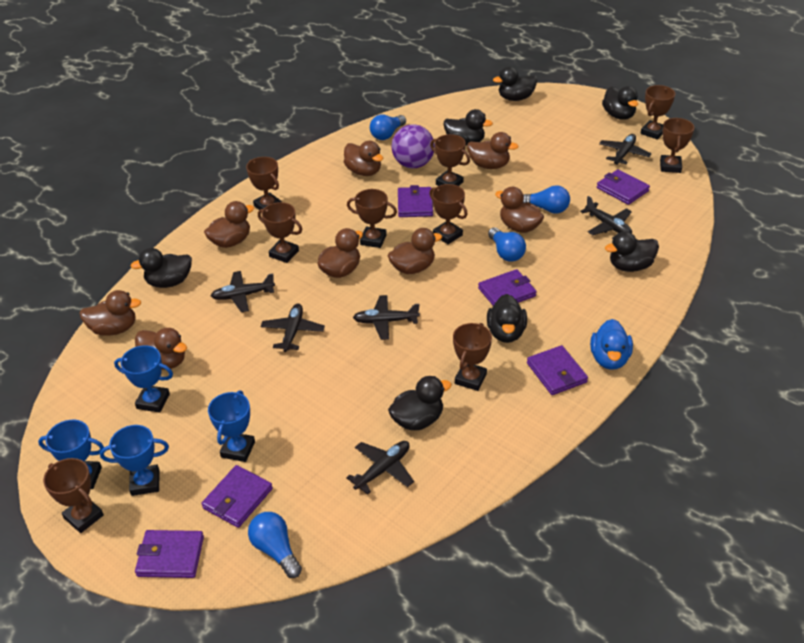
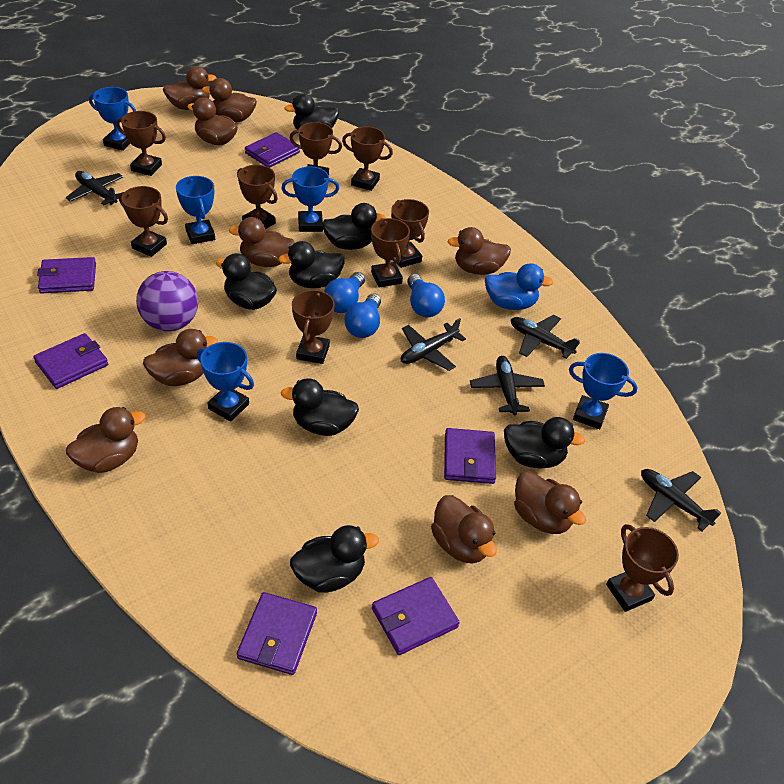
black plane: 6 -> 5
blue light bulb: 4 -> 3
blue trophy: 4 -> 5
brown duck: 8 -> 9

